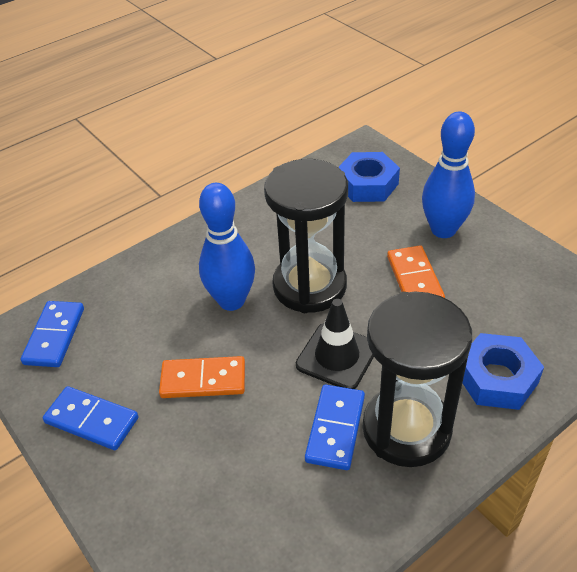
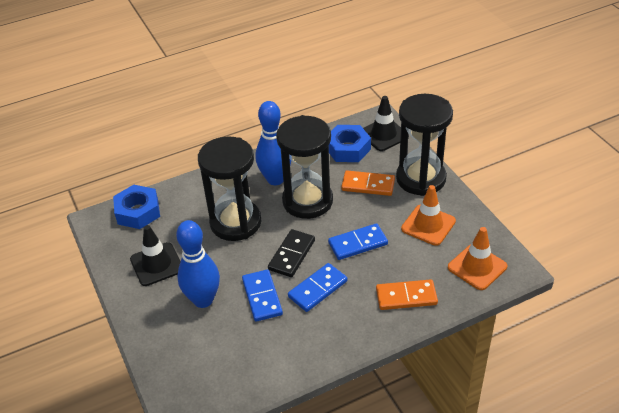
black domino: 0 -> 1
black hourglass: 2 -> 3
black traffic cone: 1 -> 2
orange traffic cone: 0 -> 2

